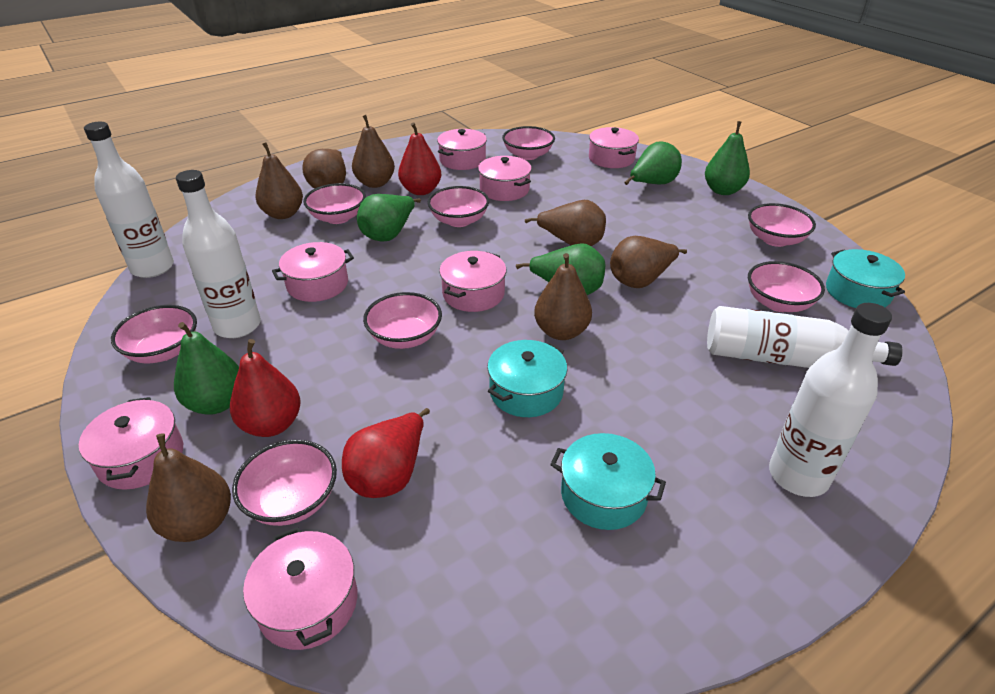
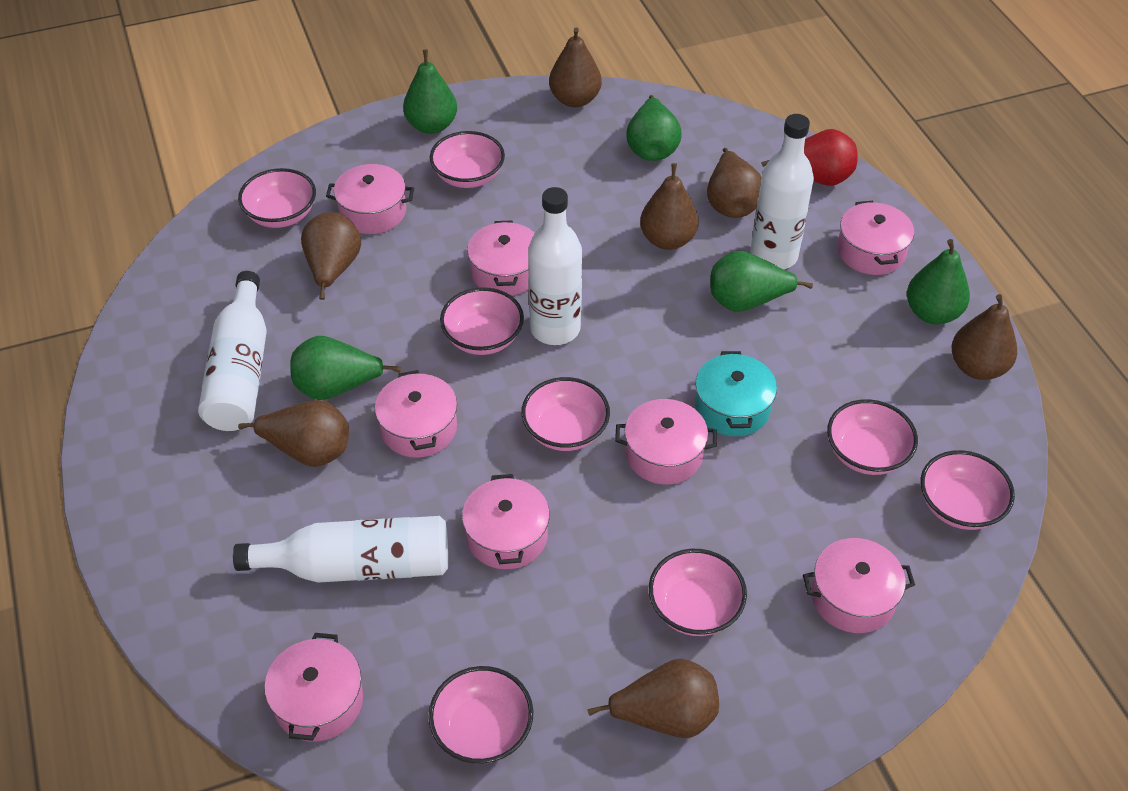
pink pot: 7 -> 8
red pear: 3 -> 1
turquoise pot: 3 -> 1

